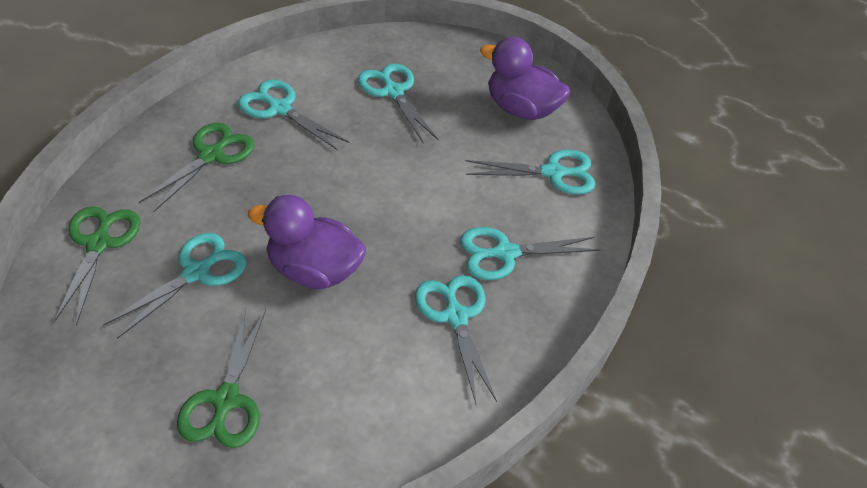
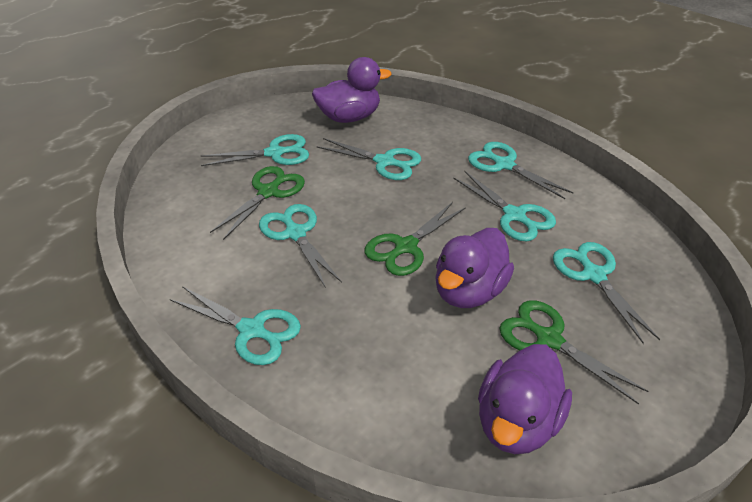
purple duck: 2 -> 3
turquoise scissors: 6 -> 7

